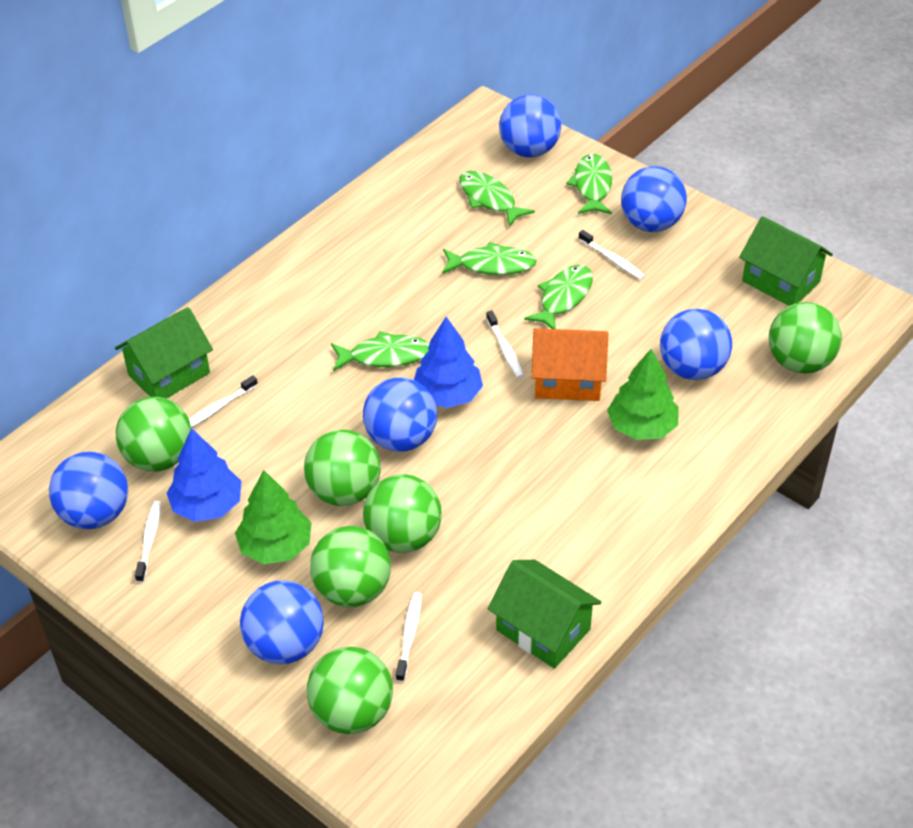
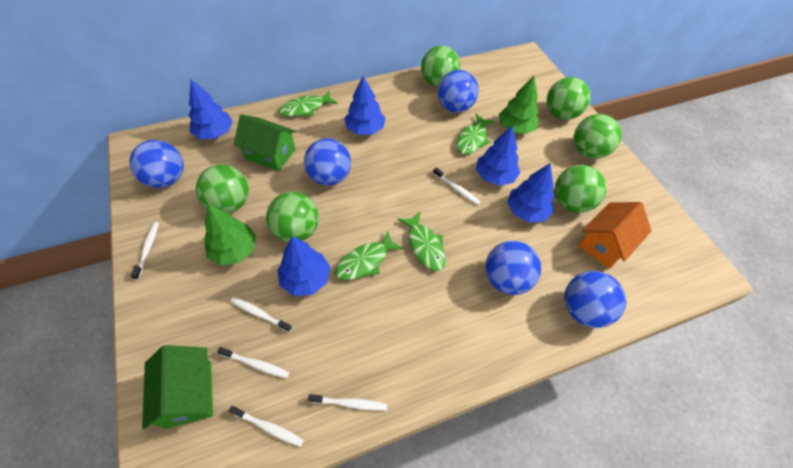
blue ball: 6 -> 5
blue tree: 2 -> 5
green fish: 5 -> 4
green house: 3 -> 2
white toothbrush: 5 -> 6

